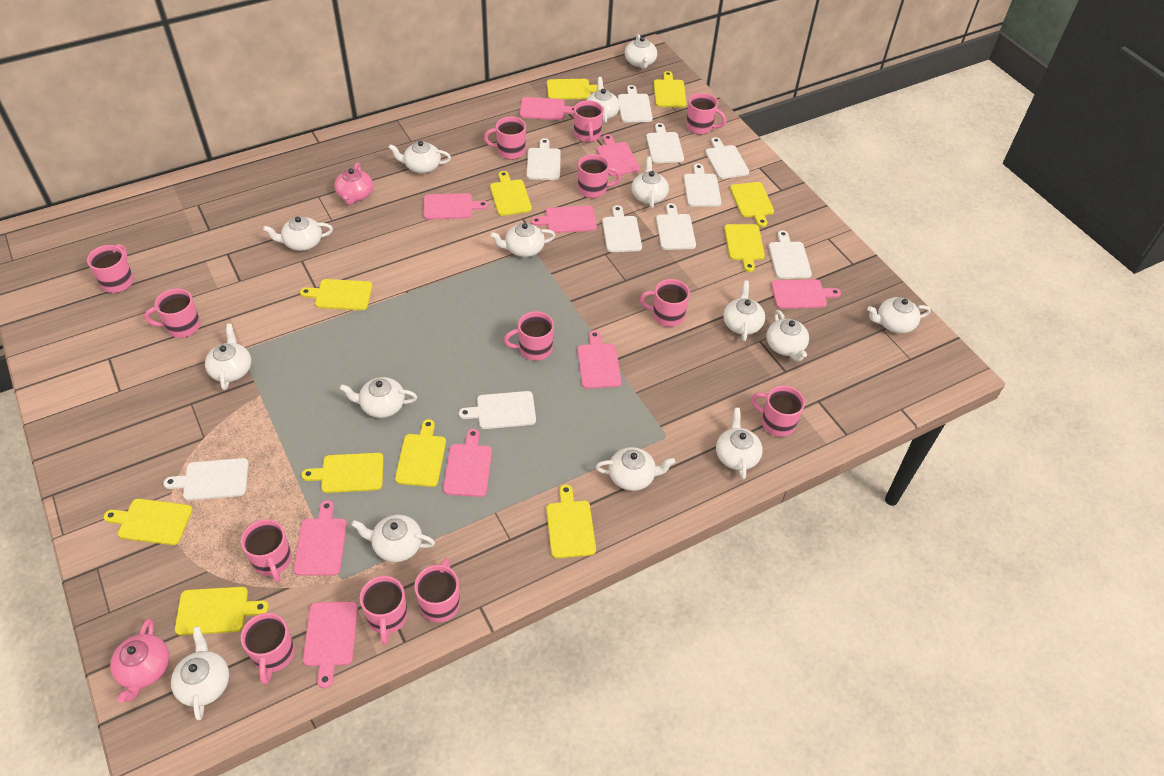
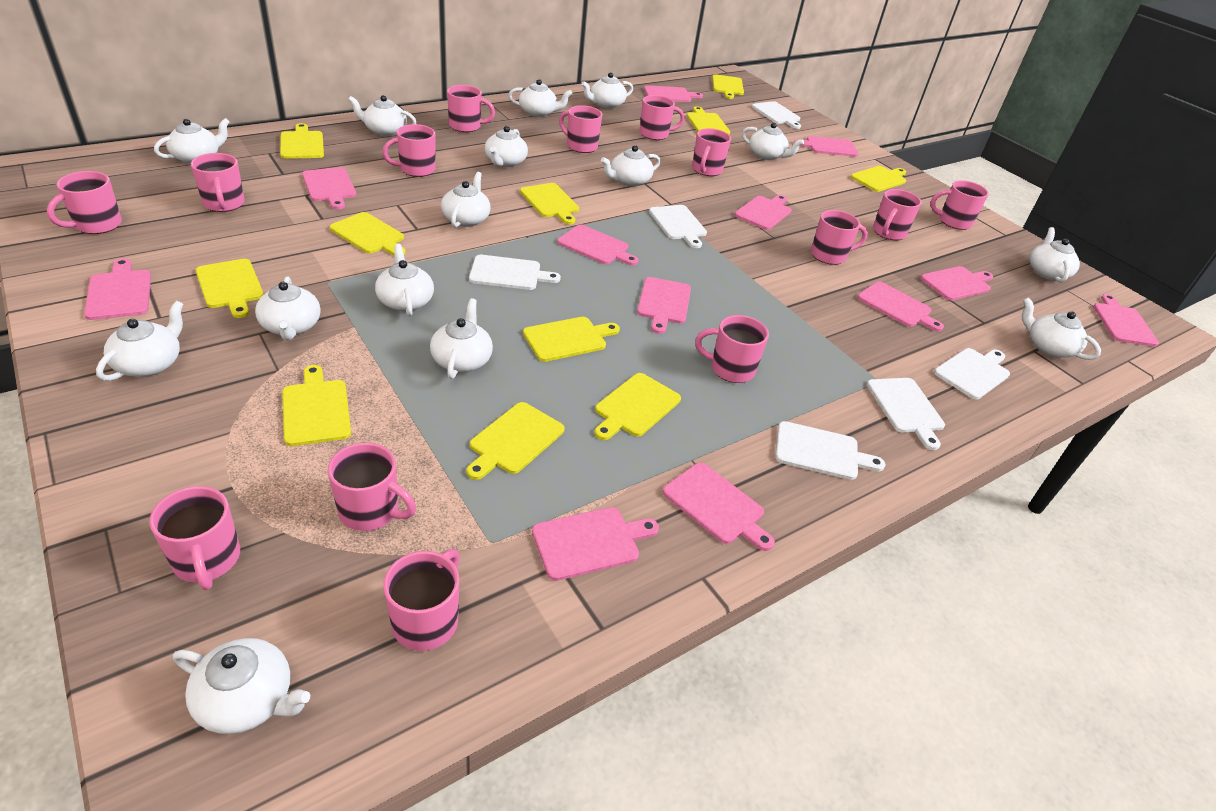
pink cutting board: 9 -> 12
pink mug: 13 -> 14
pink teapot: 2 -> 0
white cutting board: 10 -> 6

